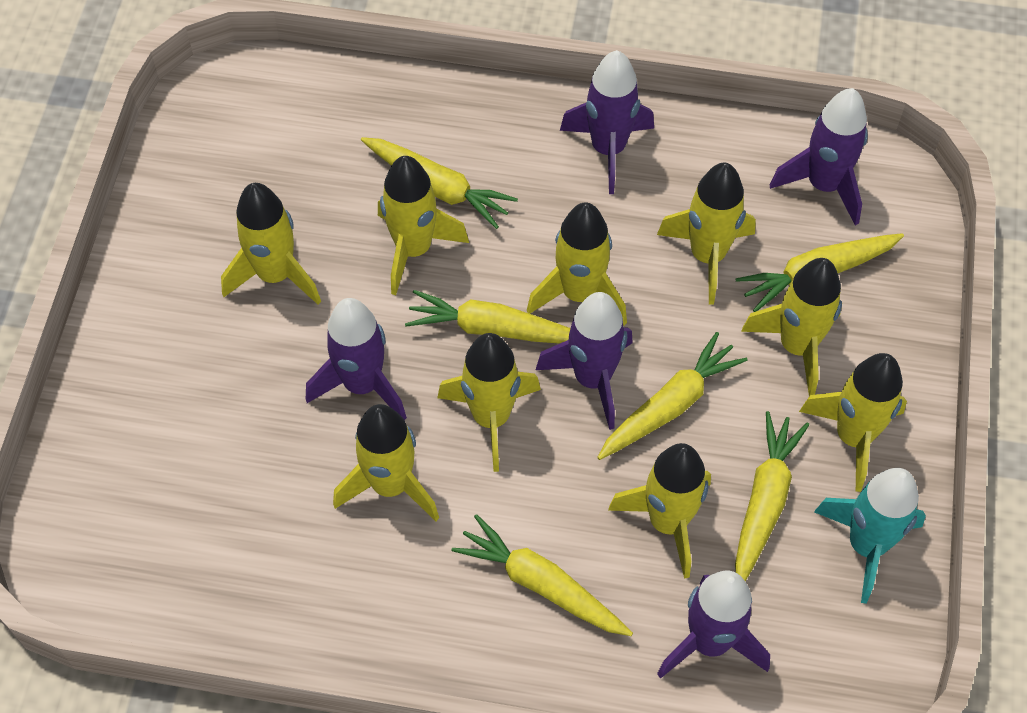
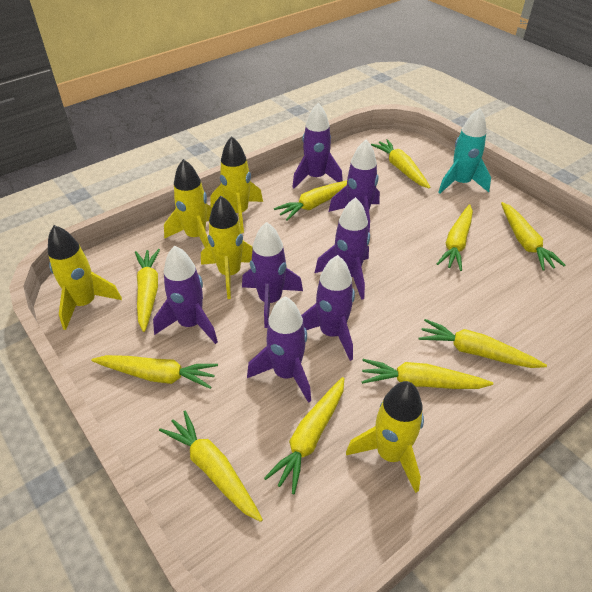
purple rocket: 5 -> 7
yellow carrot: 6 -> 10
yellow rocket: 9 -> 5

